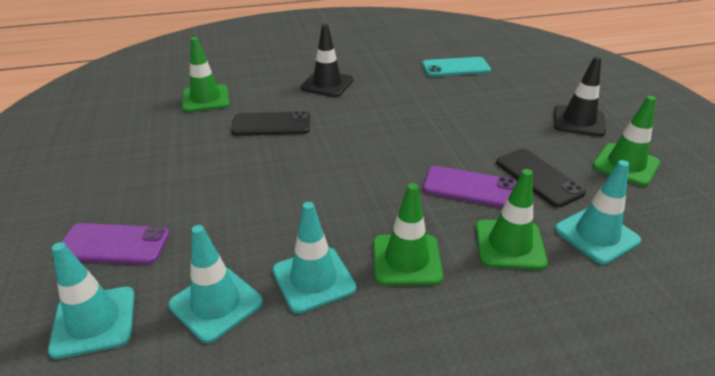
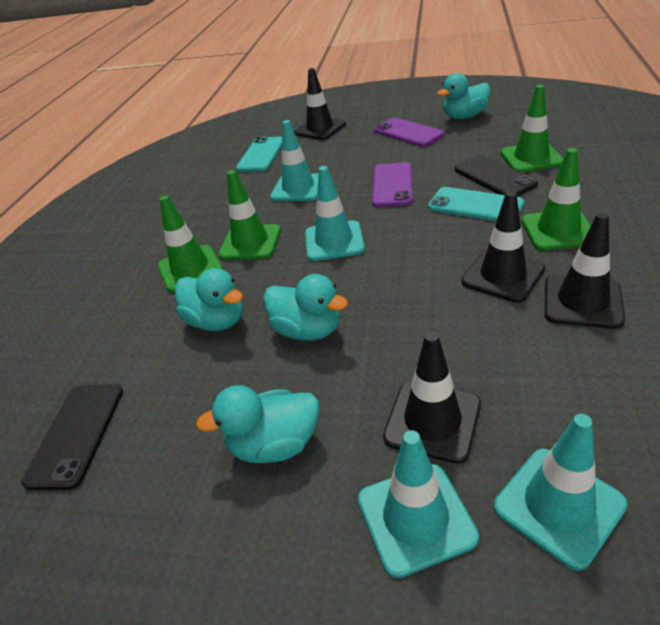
black traffic cone: 2 -> 4
turquoise duck: 0 -> 4
turquoise phone: 1 -> 2

